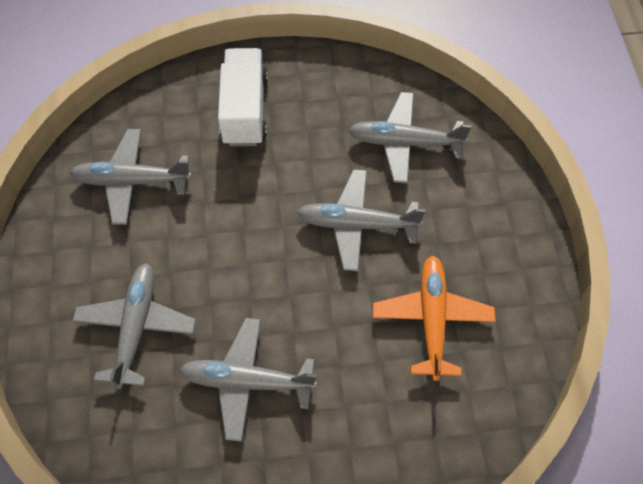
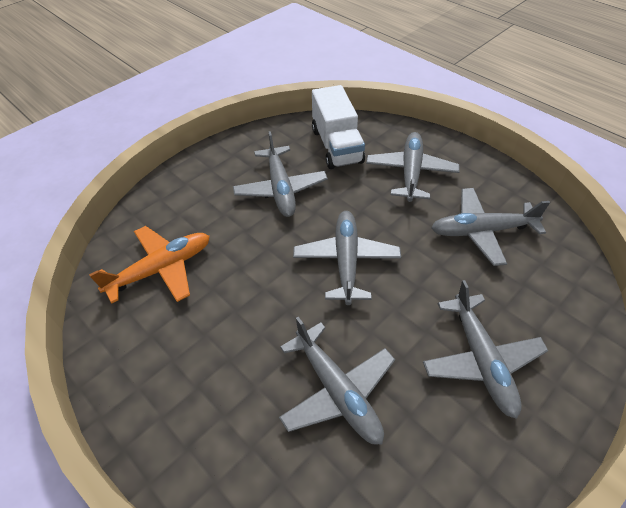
grey plane: 5 -> 6

